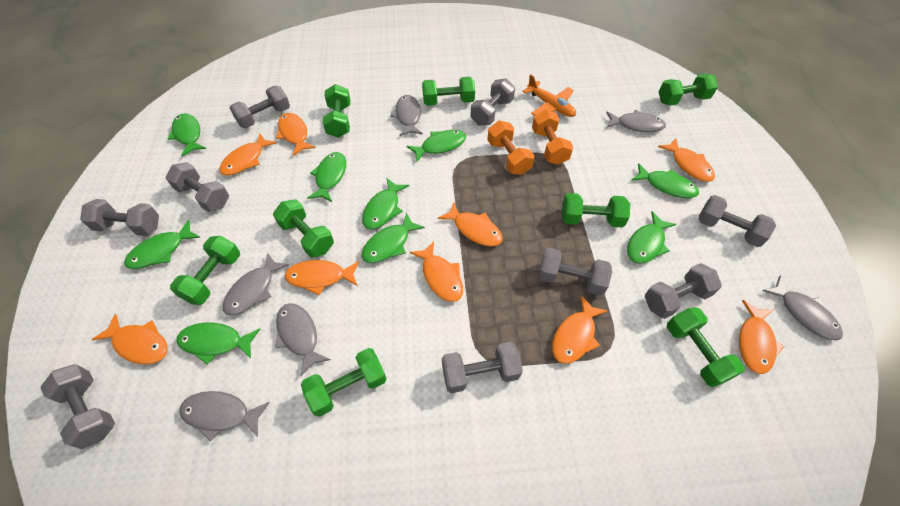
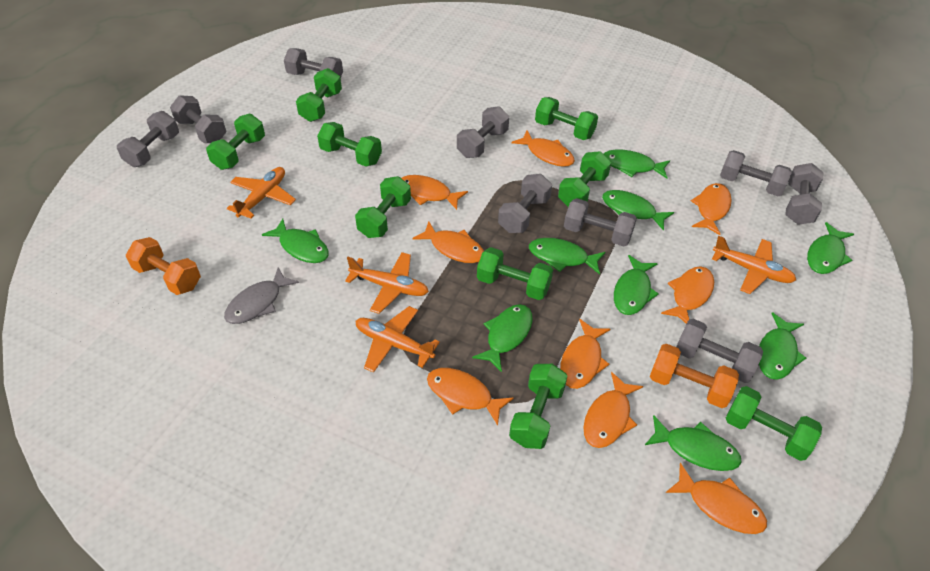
green dumbbell: 8 -> 9
grey fish: 6 -> 1
orange plane: 1 -> 4

